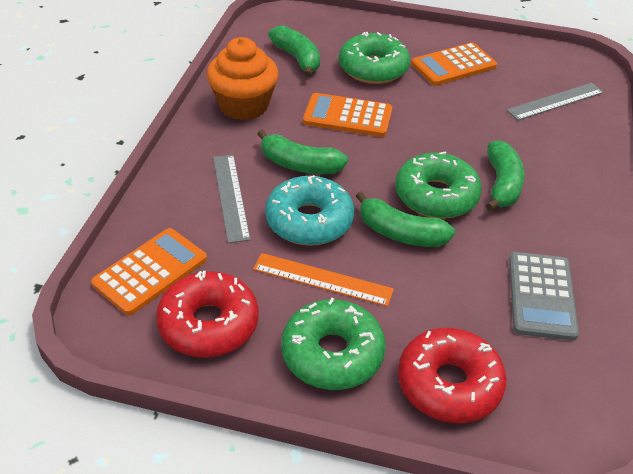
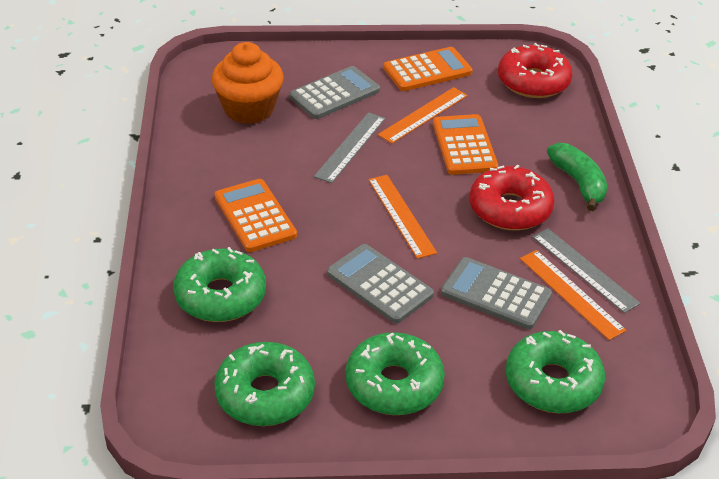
green banana: 4 -> 1
green donut: 3 -> 4
grey calculator: 1 -> 3
orange ruler: 1 -> 3
turquoise donut: 1 -> 0

